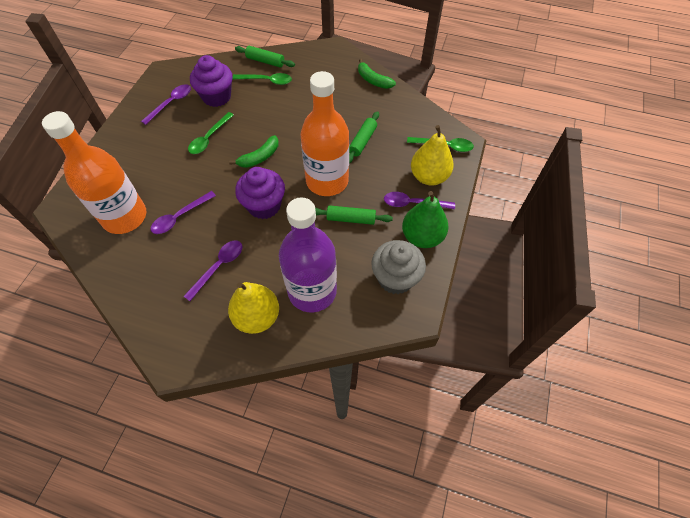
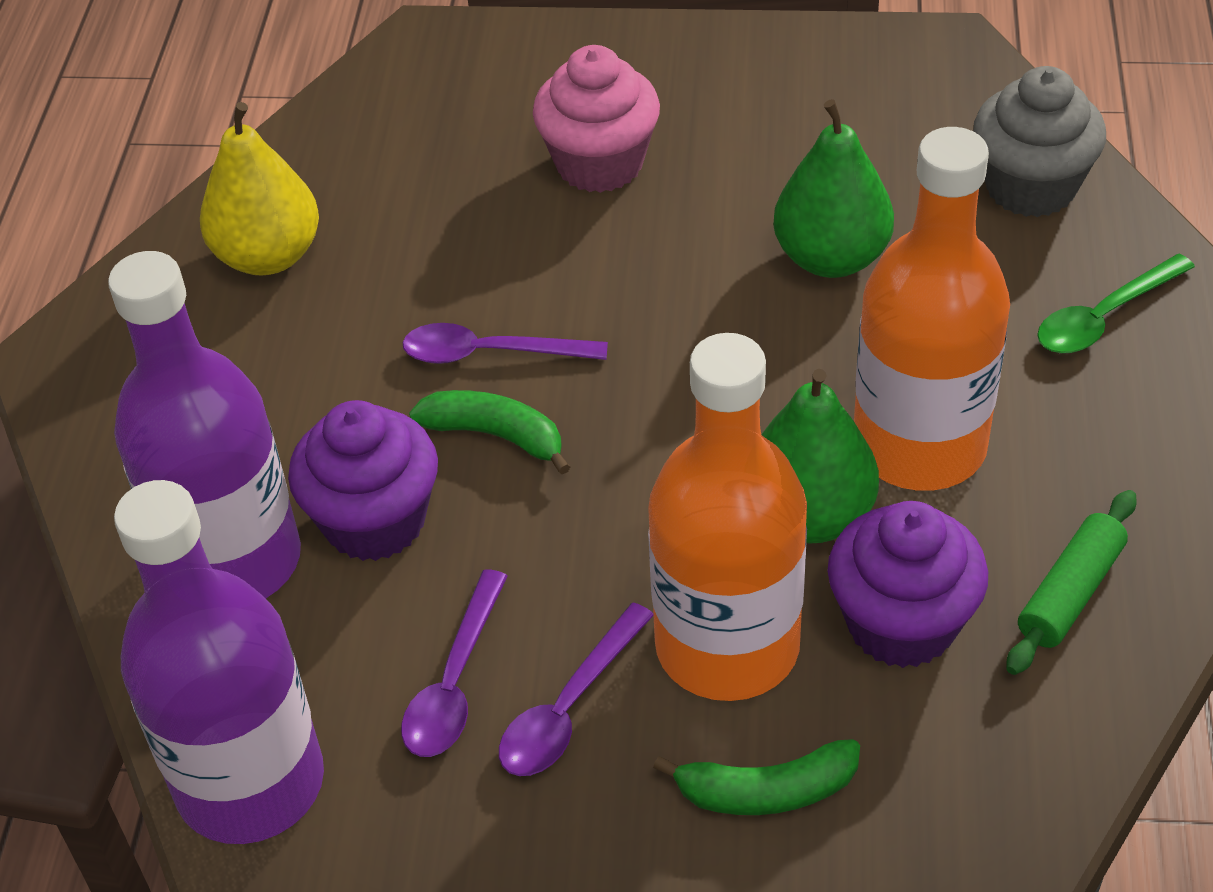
green pear: 1 -> 2
green rolling pin: 3 -> 1
green spoon: 3 -> 1
pink cupcake: 0 -> 1
purple bottle: 1 -> 2
purple spoon: 4 -> 3
yellow pear: 2 -> 1

